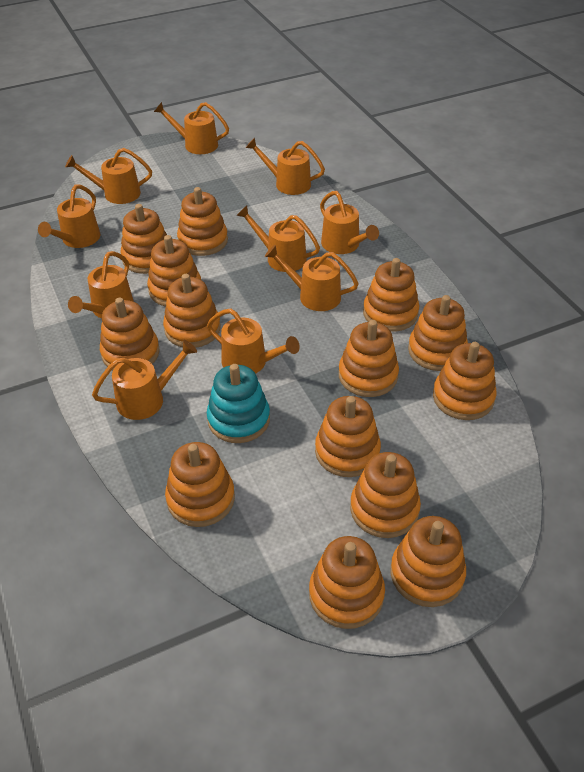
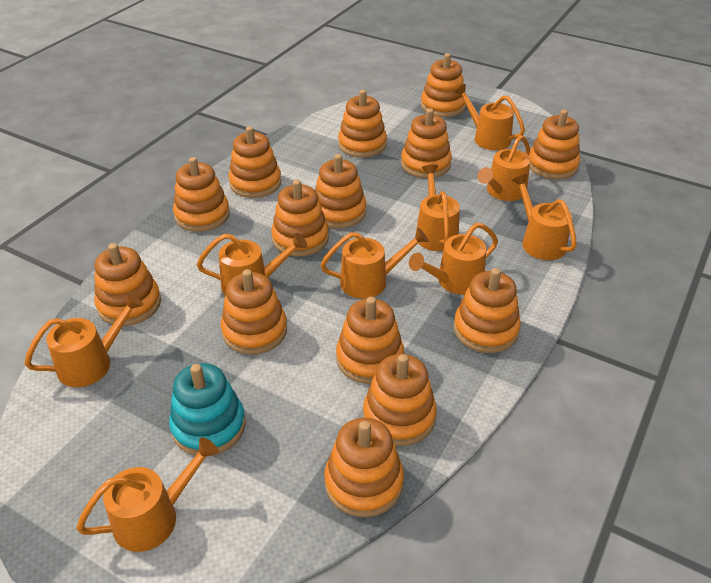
orange watering can: 10 -> 9

